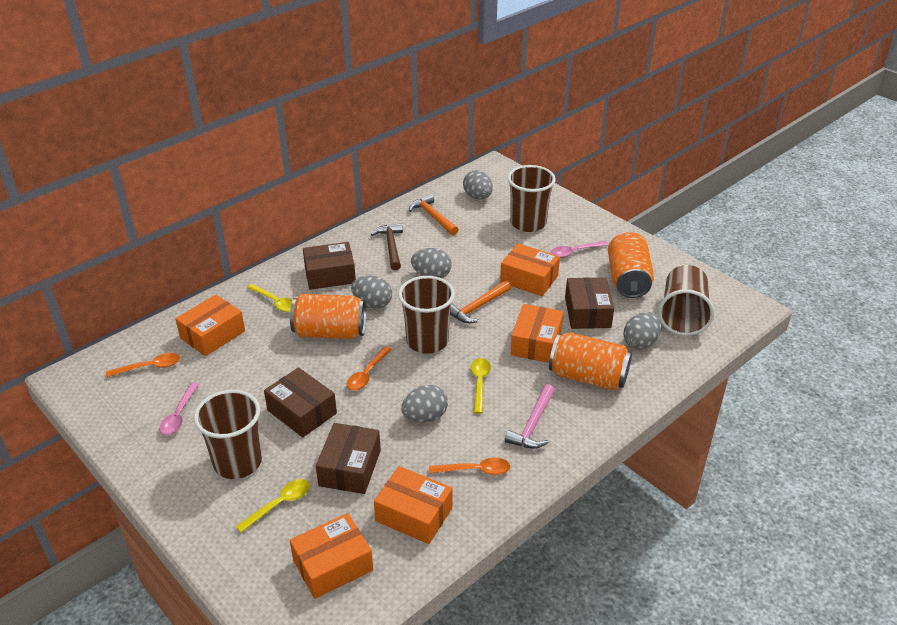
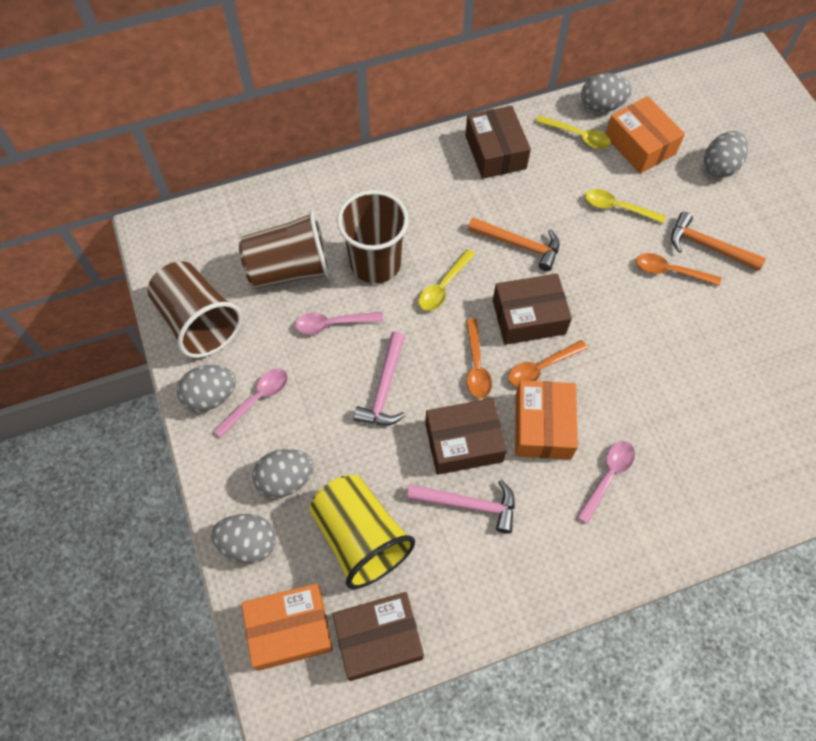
brown cup: 4 -> 3
brown hammer: 1 -> 0
orange box: 5 -> 3
orange can: 3 -> 0
pink hammer: 1 -> 2
pink spoon: 2 -> 3
yellow cup: 0 -> 1

